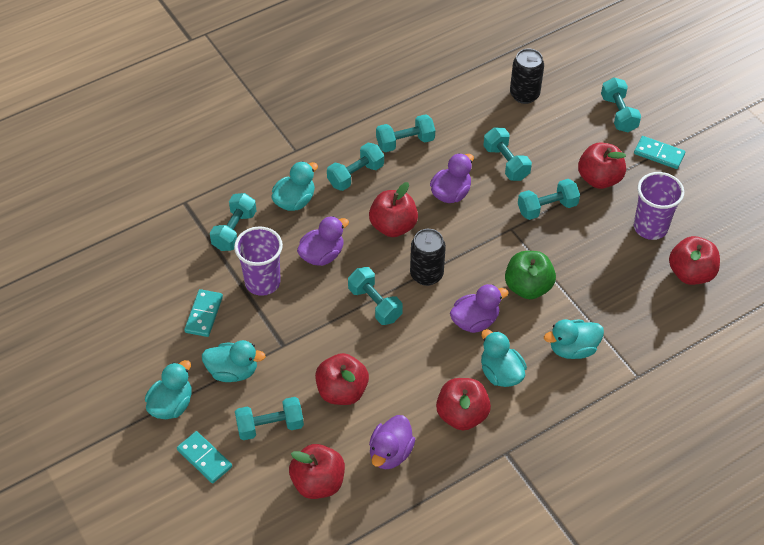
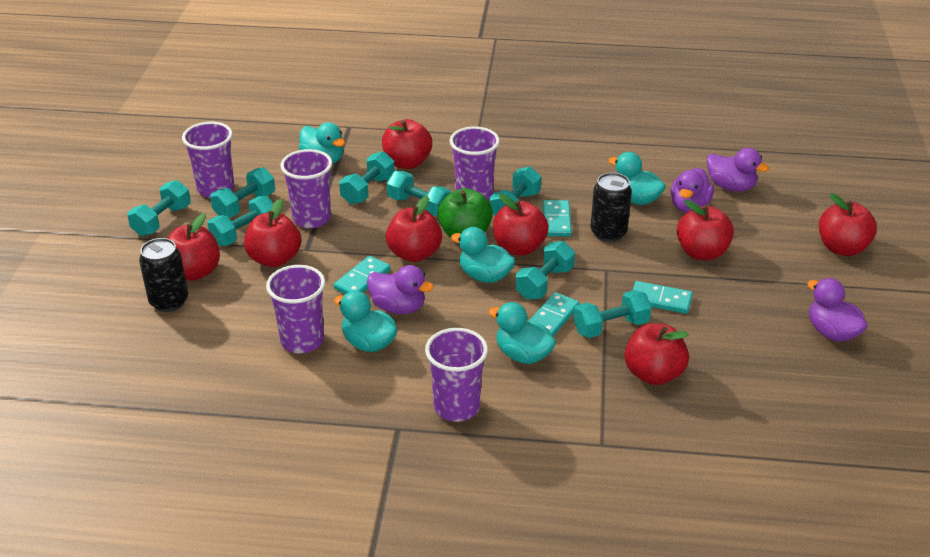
purple cup: 2 -> 5
red apple: 6 -> 8
turquoise domino: 3 -> 4

